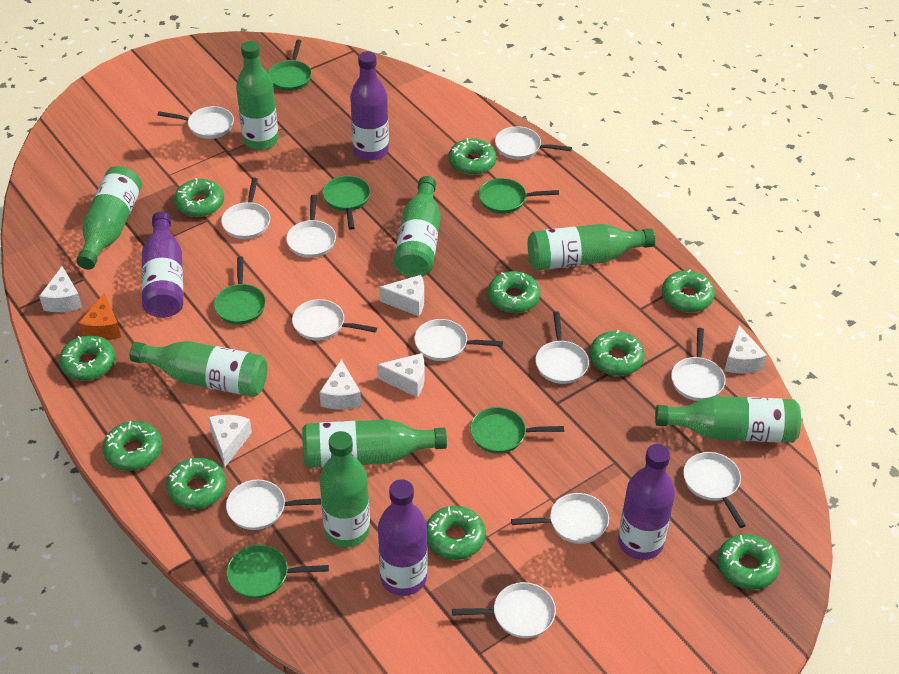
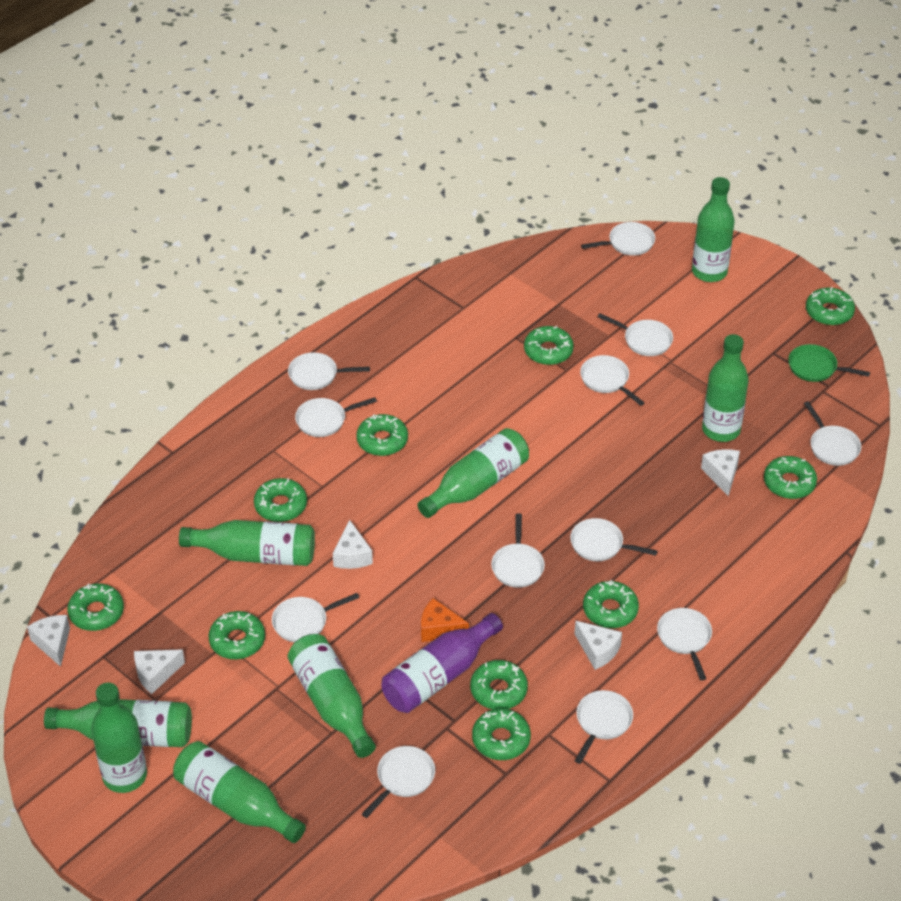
green pan: 6 -> 1
purple bottle: 4 -> 1
white cheese: 6 -> 5

